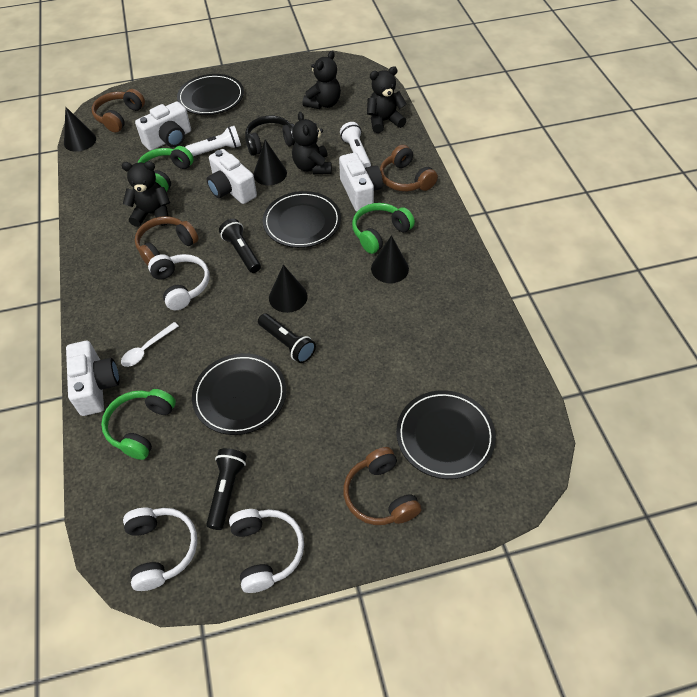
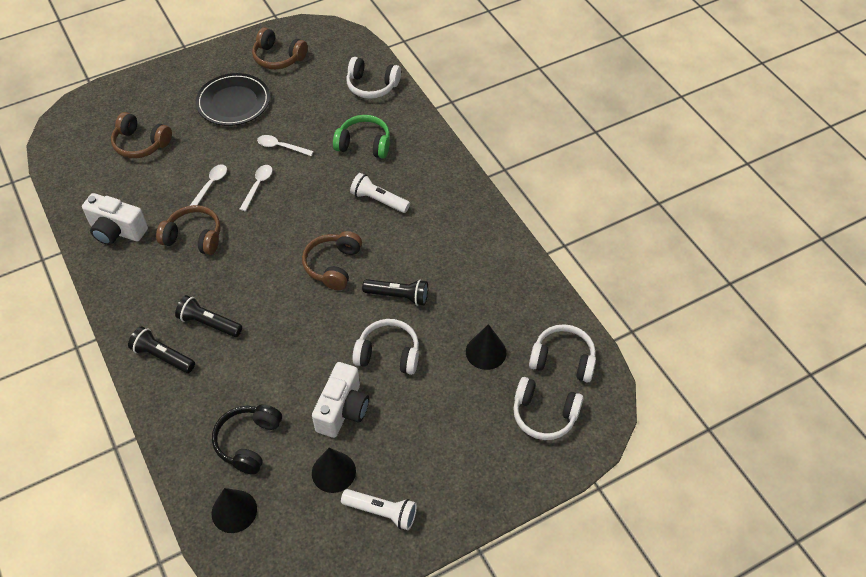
black cone: 4 -> 3
black plate: 4 -> 1
black teddy bear: 4 -> 0
green headphones: 3 -> 1
white camera: 4 -> 2
white headphones: 3 -> 4
white spoon: 1 -> 3

